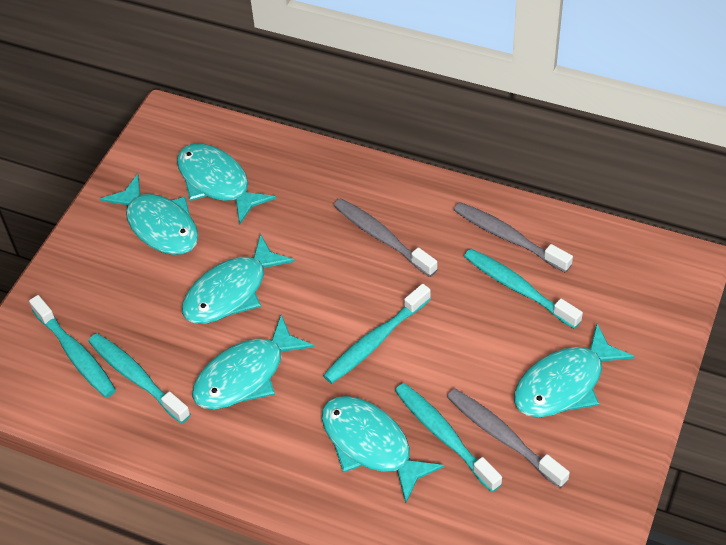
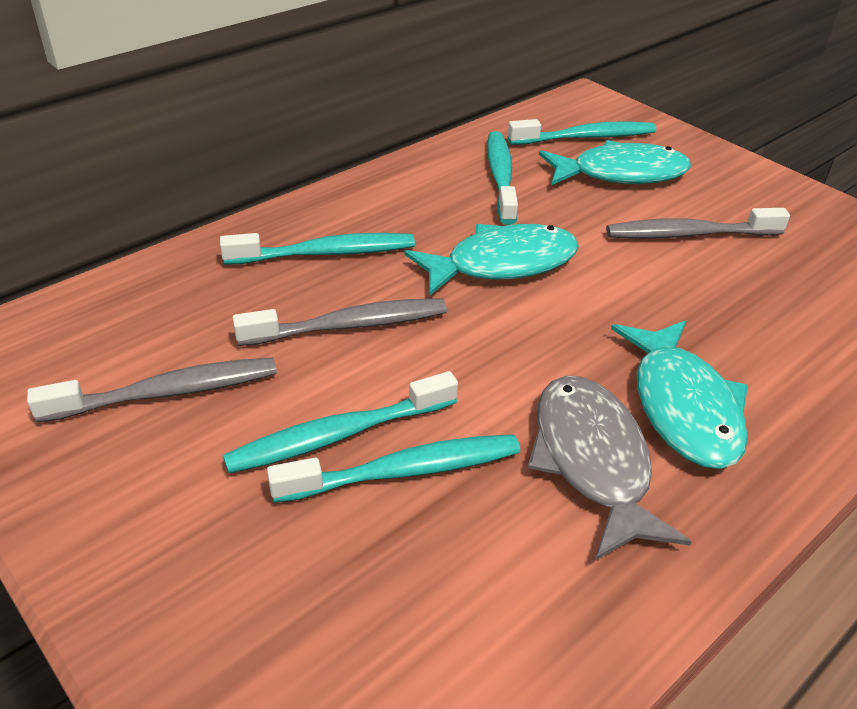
grey fish: 0 -> 1
turquoise fish: 6 -> 3

